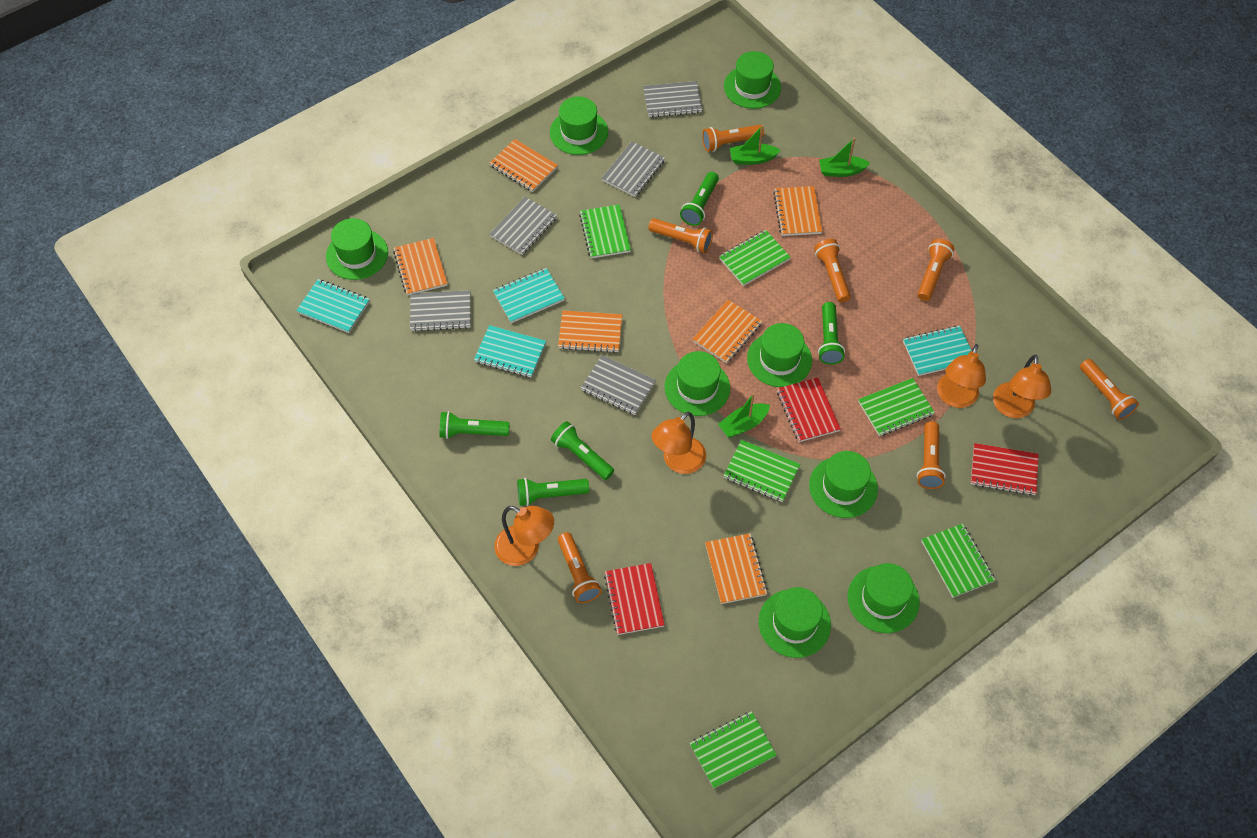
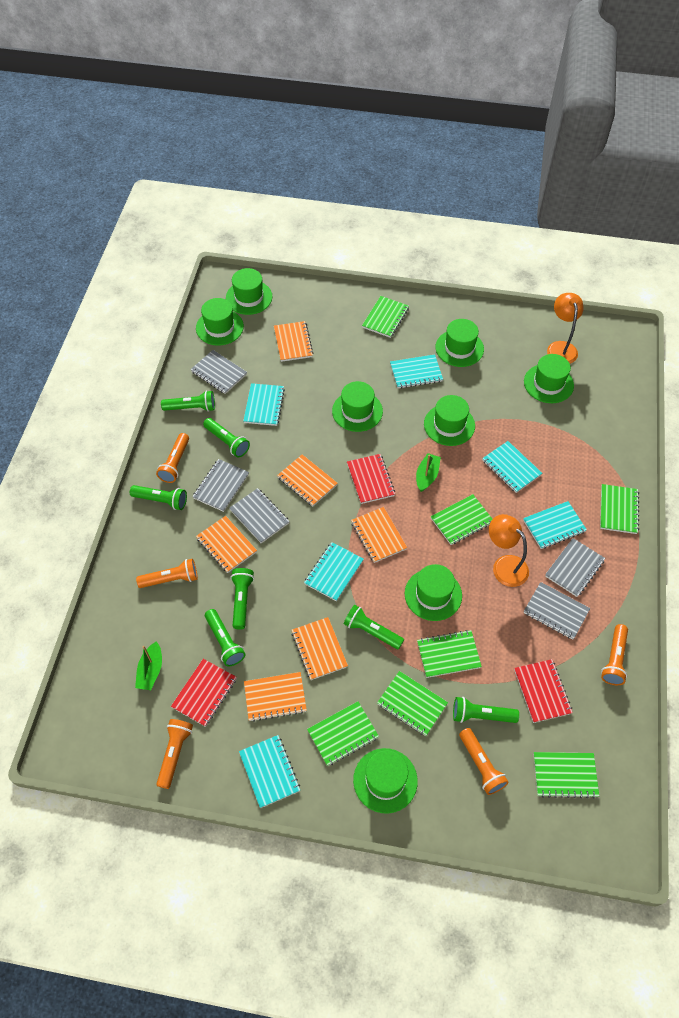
green boat: 3 -> 2
green flashlight: 5 -> 7
green notebook: 6 -> 7
orange flashlight: 7 -> 5
orange lamp: 4 -> 2
turquoise notebook: 4 -> 6

